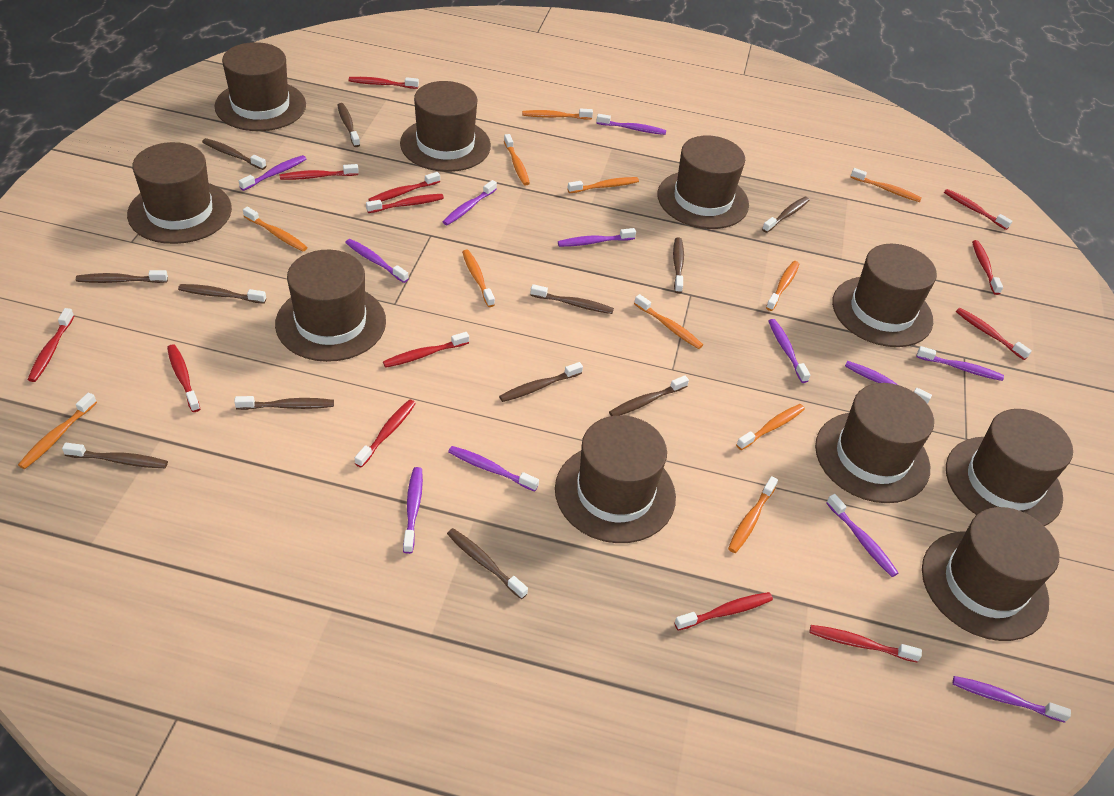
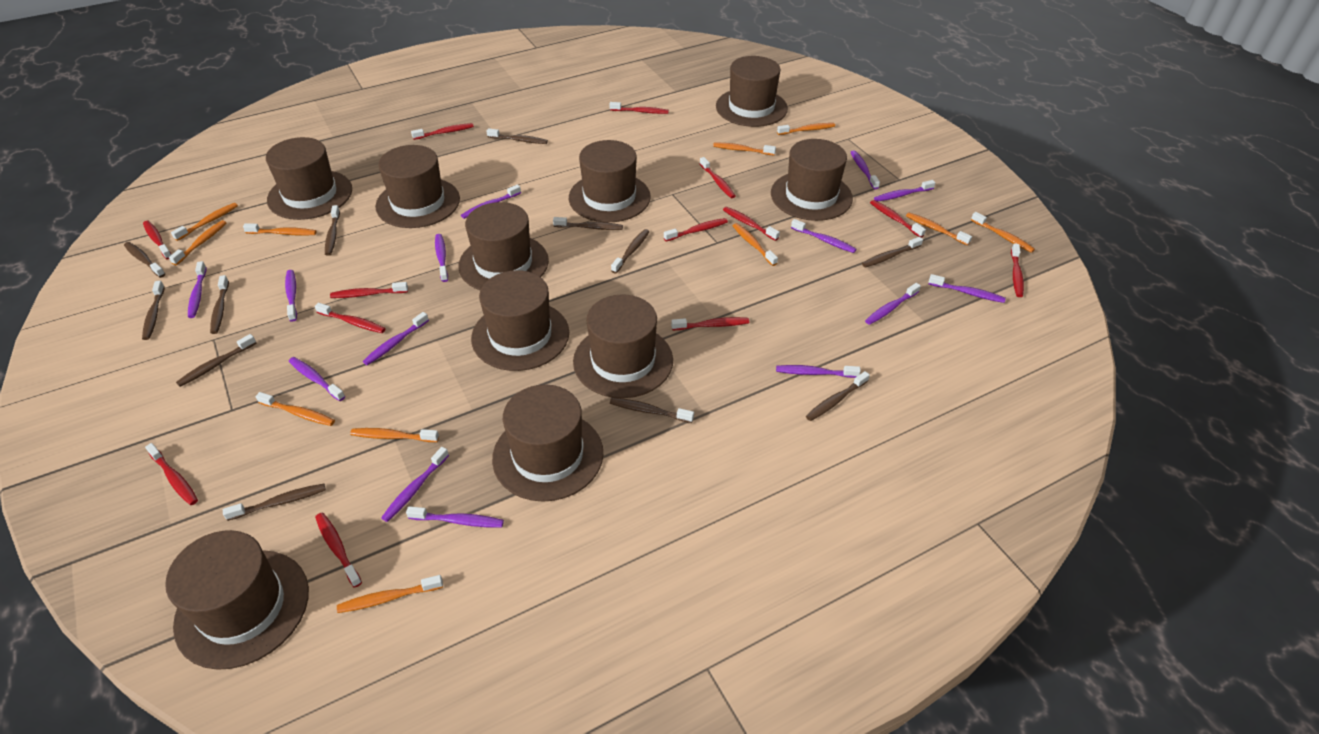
purple toothbrush: 12 -> 14

